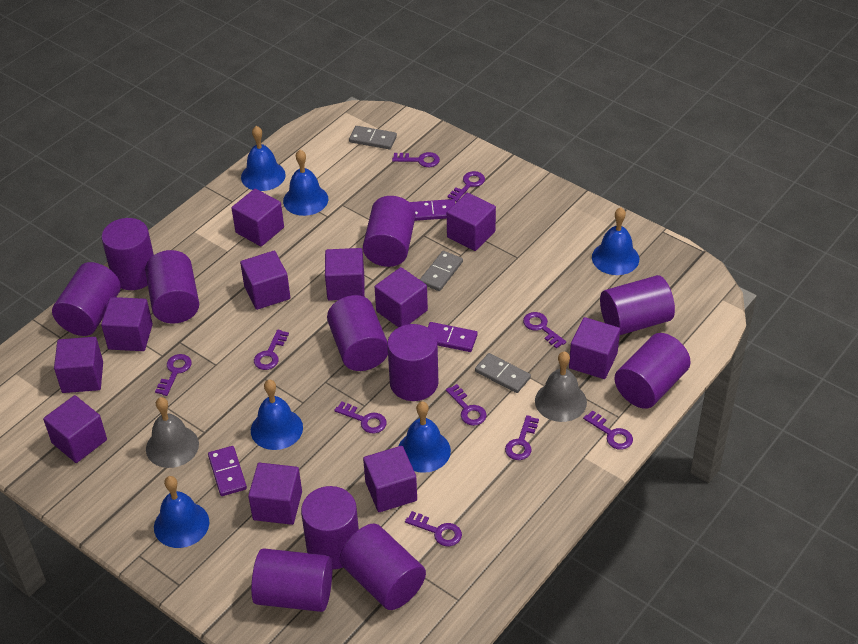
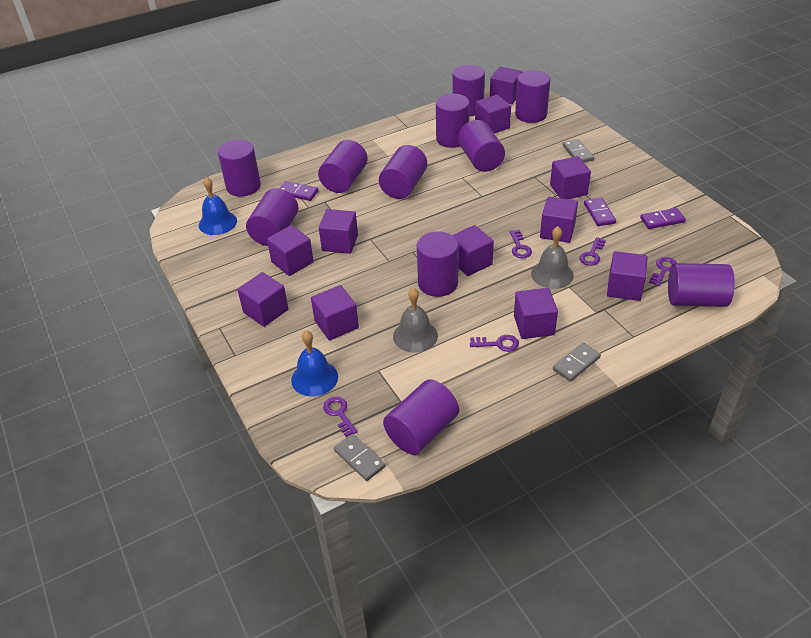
blue bell: 6 -> 2
purple key: 10 -> 5

